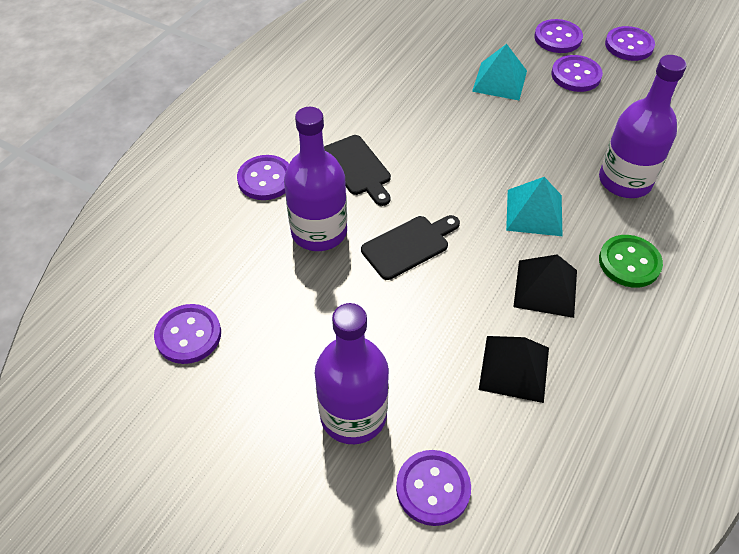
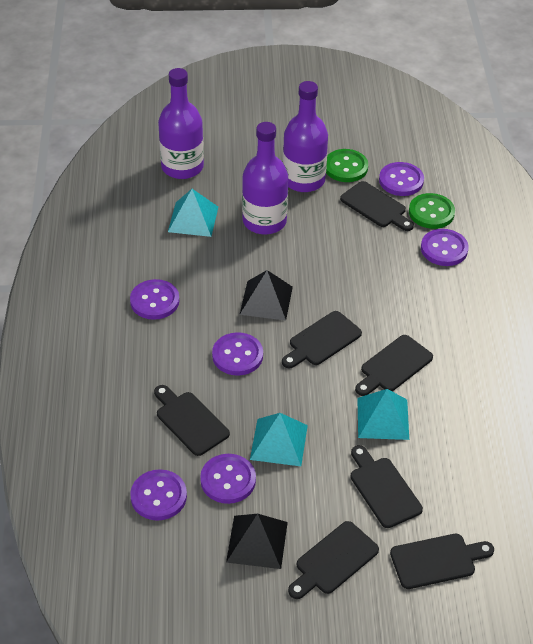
black cutting board: 2 -> 7
green button: 1 -> 2
turquoise pyramid: 2 -> 3

